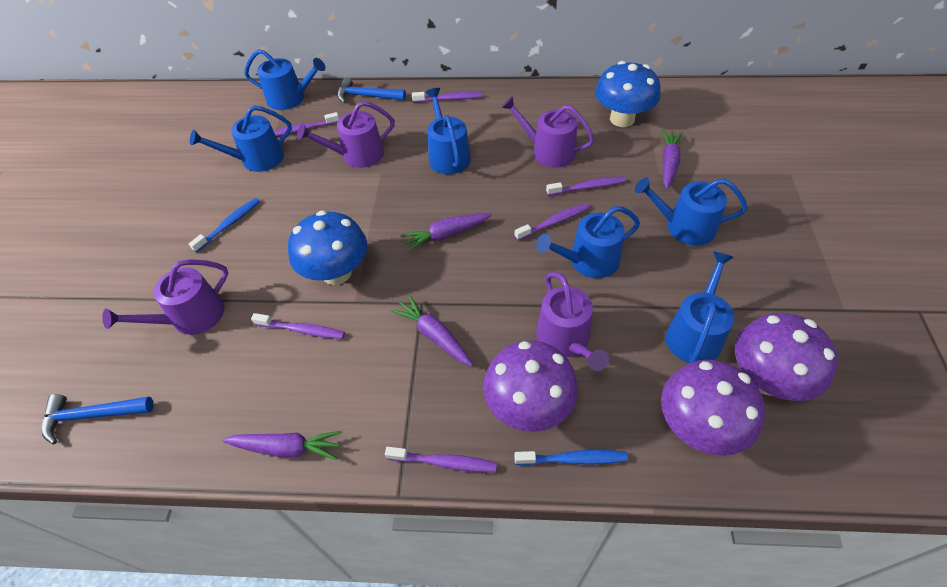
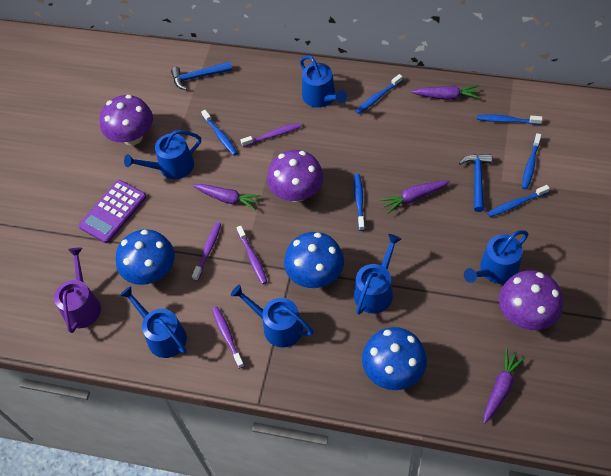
blue mushroom: 2 -> 3
blue toothbrush: 2 -> 6
purple calculator: 0 -> 1
purple toothbrush: 6 -> 4
purple watering can: 4 -> 1

